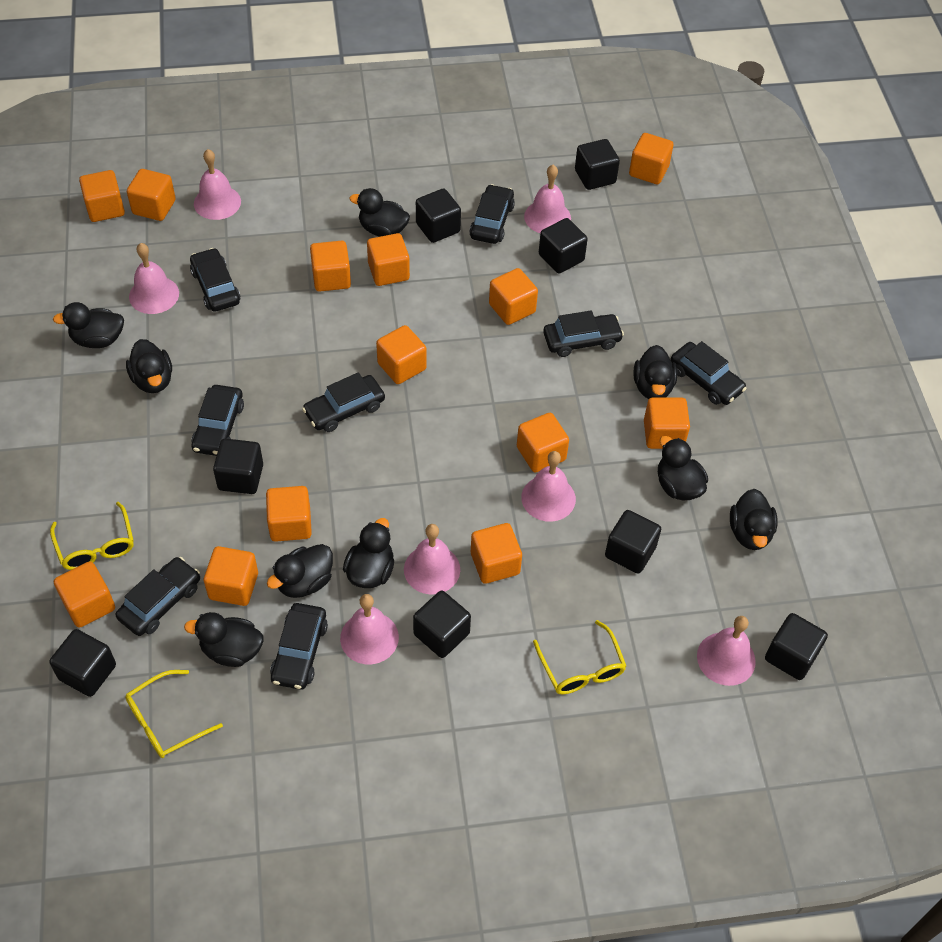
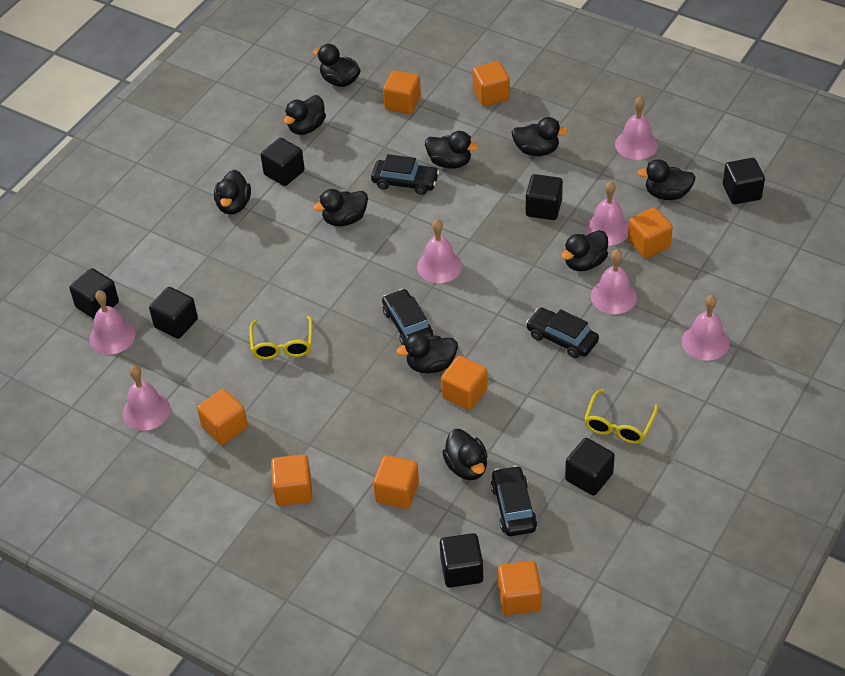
black car: 8 -> 4
black cube: 8 -> 7
black duck: 9 -> 10
orange cube: 13 -> 8
yellow glasses: 3 -> 2

